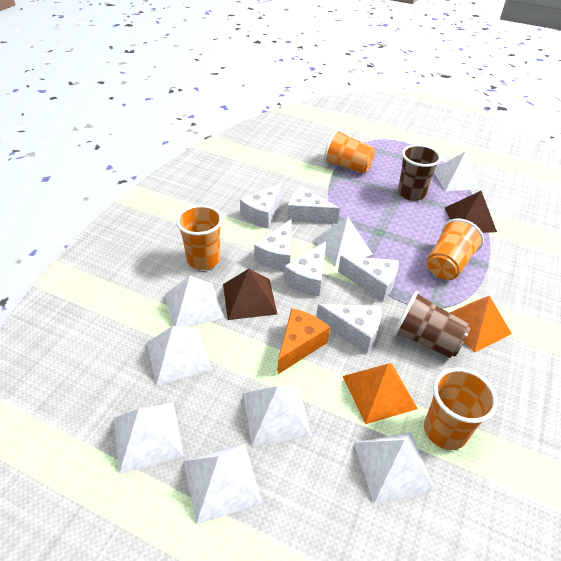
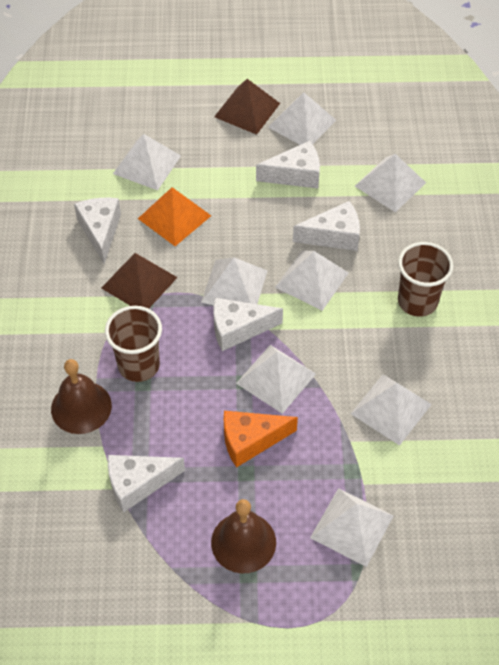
brown bell: 0 -> 2
orange cup: 4 -> 0
orange pyramid: 2 -> 1
white cheese: 6 -> 5

